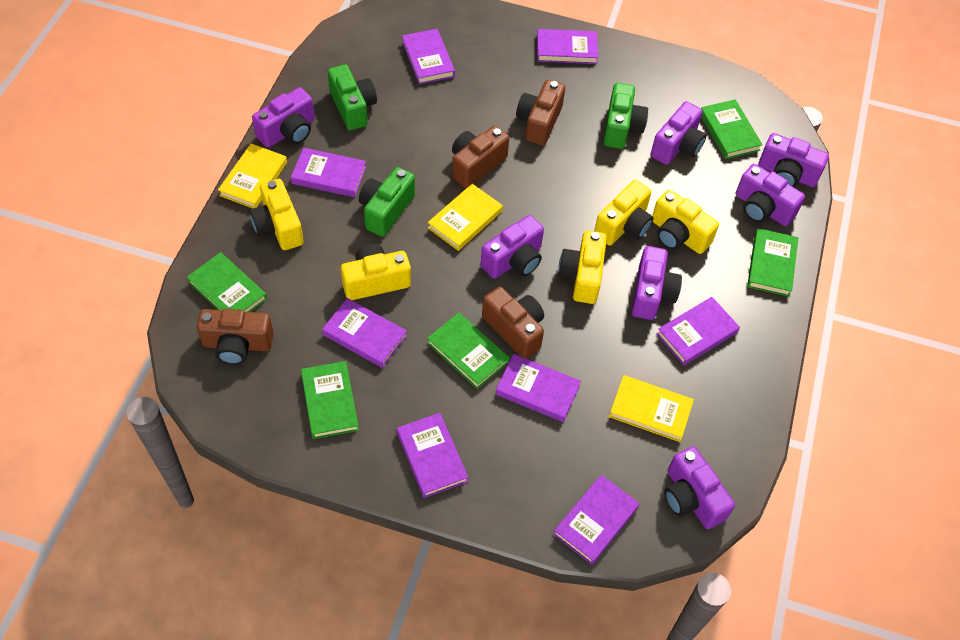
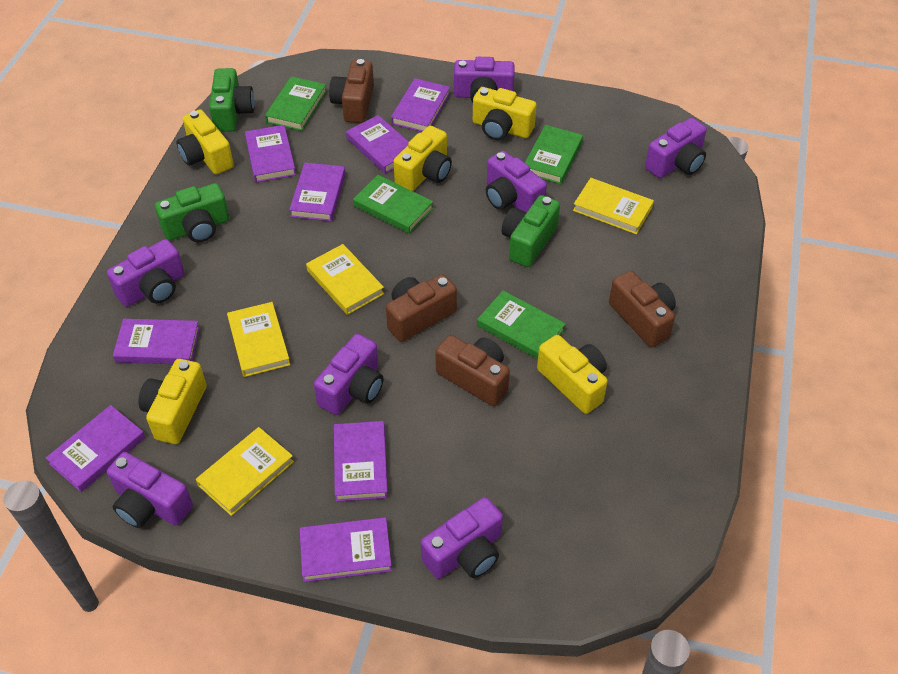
green book: 5 -> 4
yellow book: 3 -> 4

